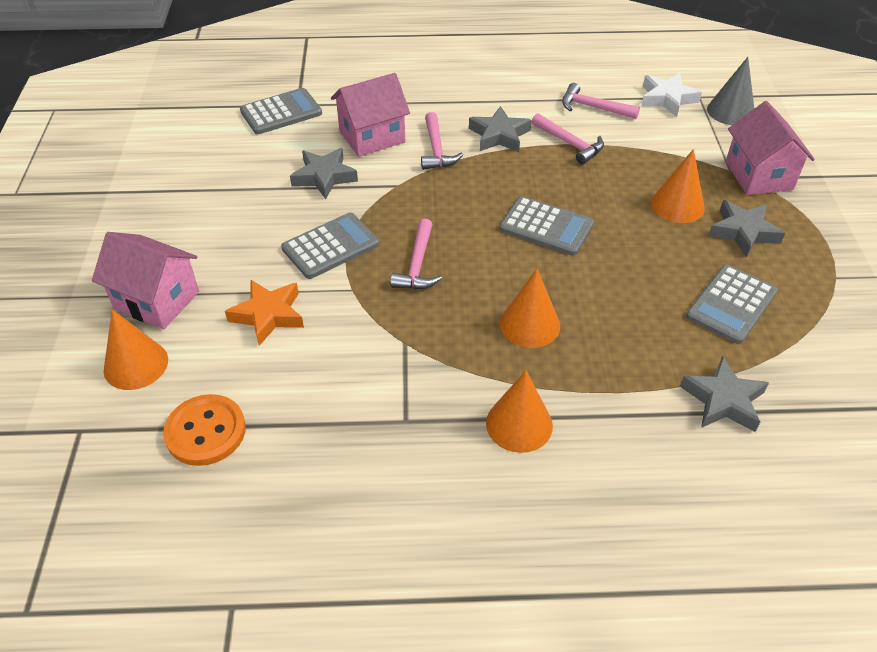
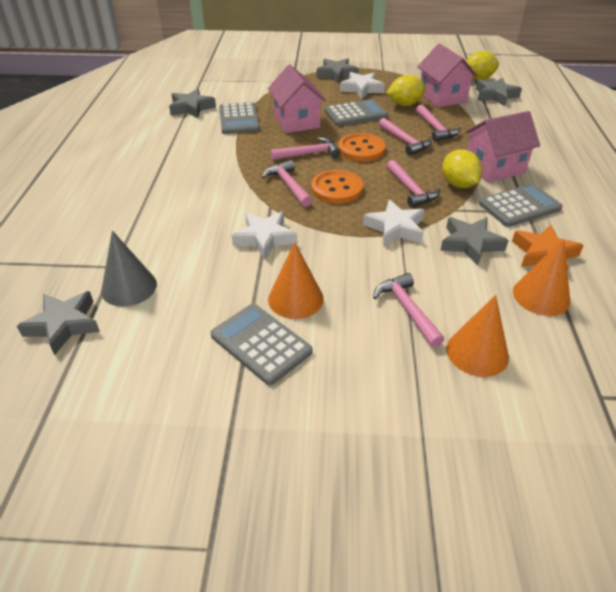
grey star: 4 -> 5
orange button: 1 -> 2
orange cone: 4 -> 3
pink hammer: 4 -> 6
white star: 1 -> 3
yellow lemon: 0 -> 3

